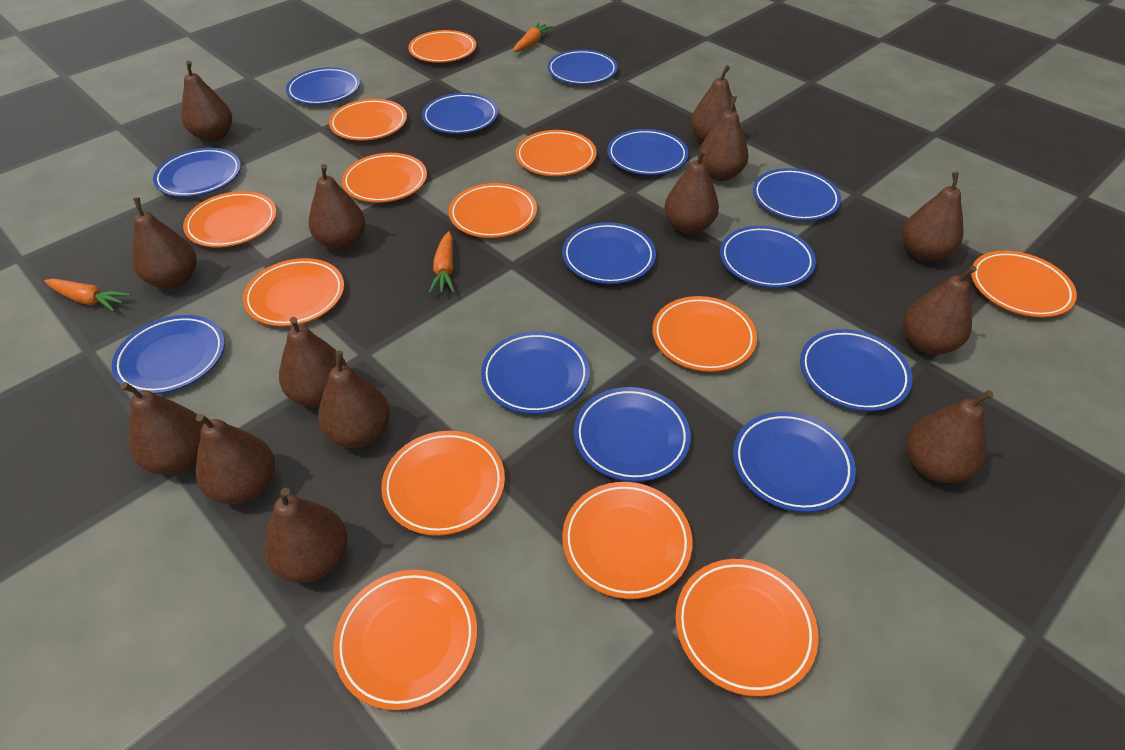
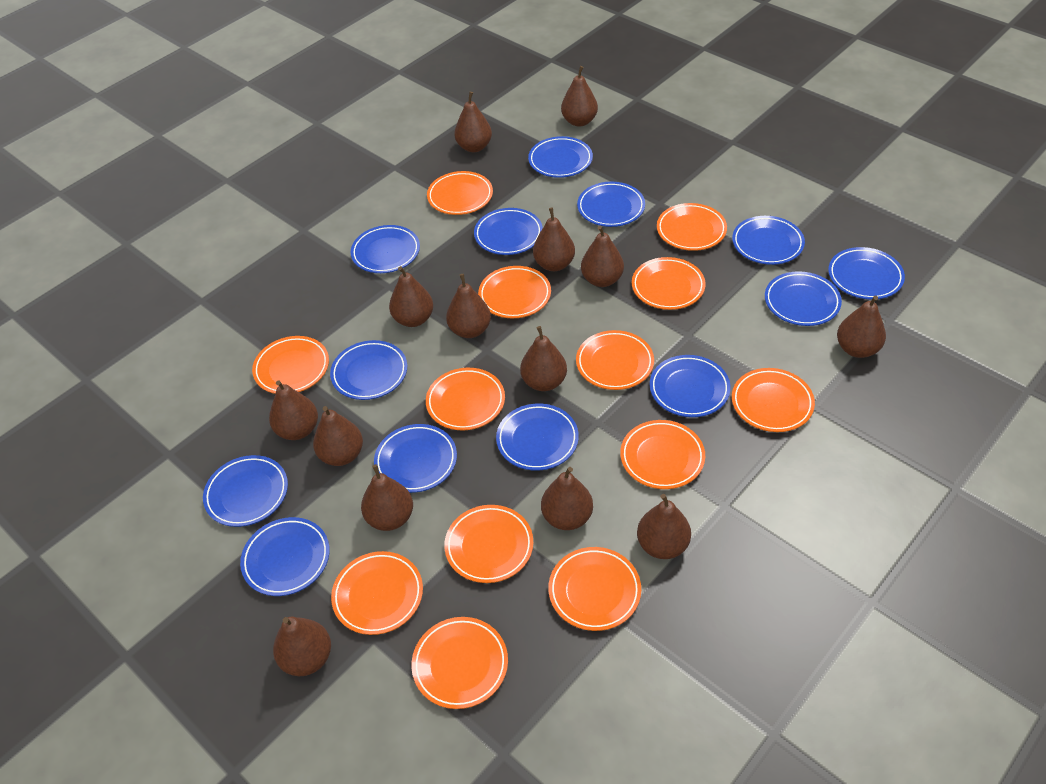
orange carrot: 3 -> 0

